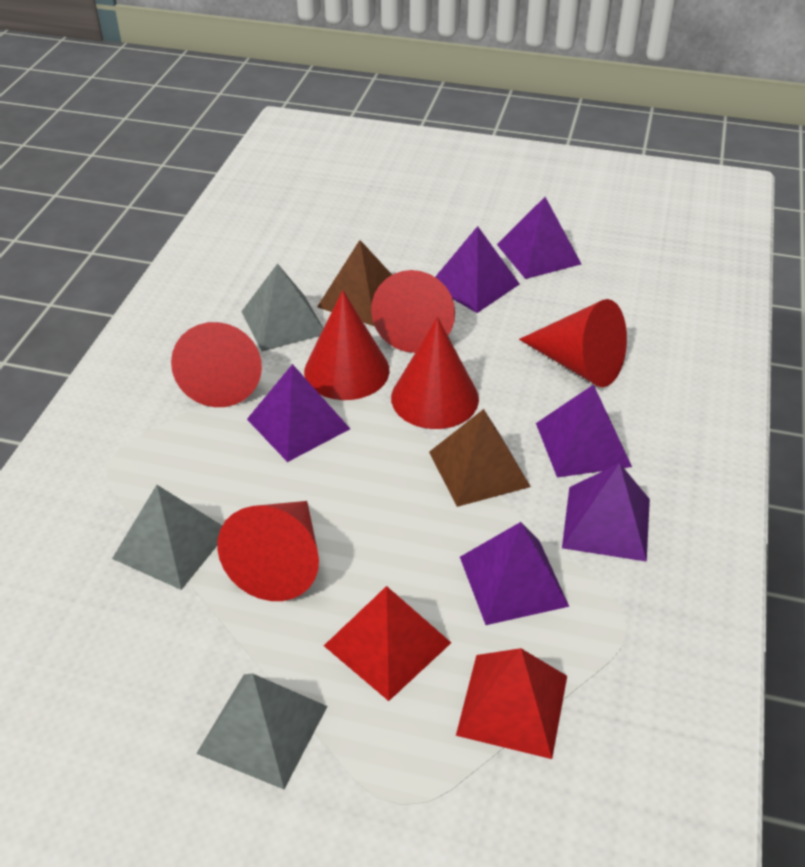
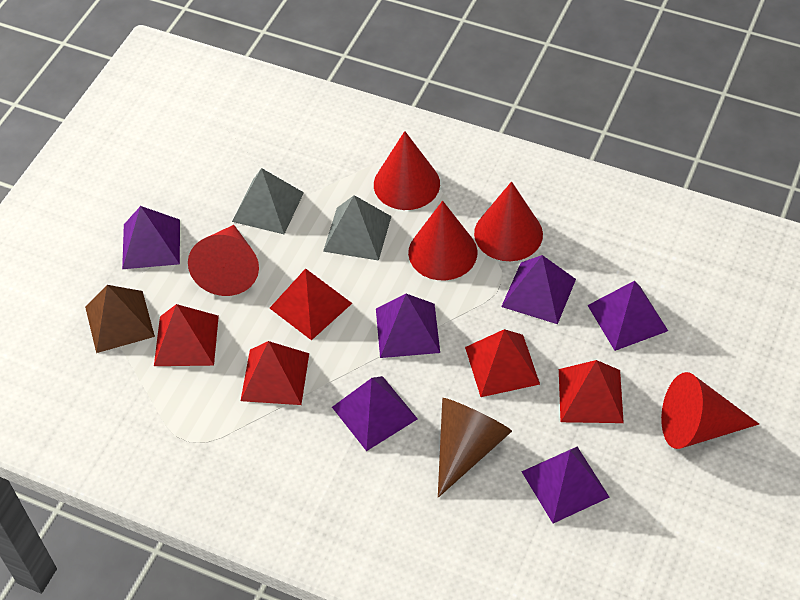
brown cone: 0 -> 1
brown pyramid: 2 -> 1
grey pyramid: 3 -> 2
red cone: 6 -> 5
red pyramid: 2 -> 5

